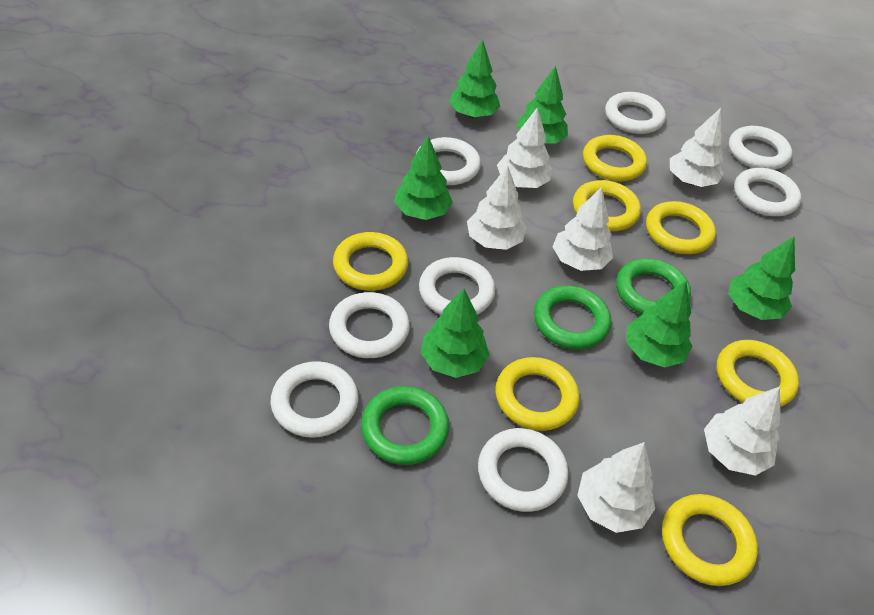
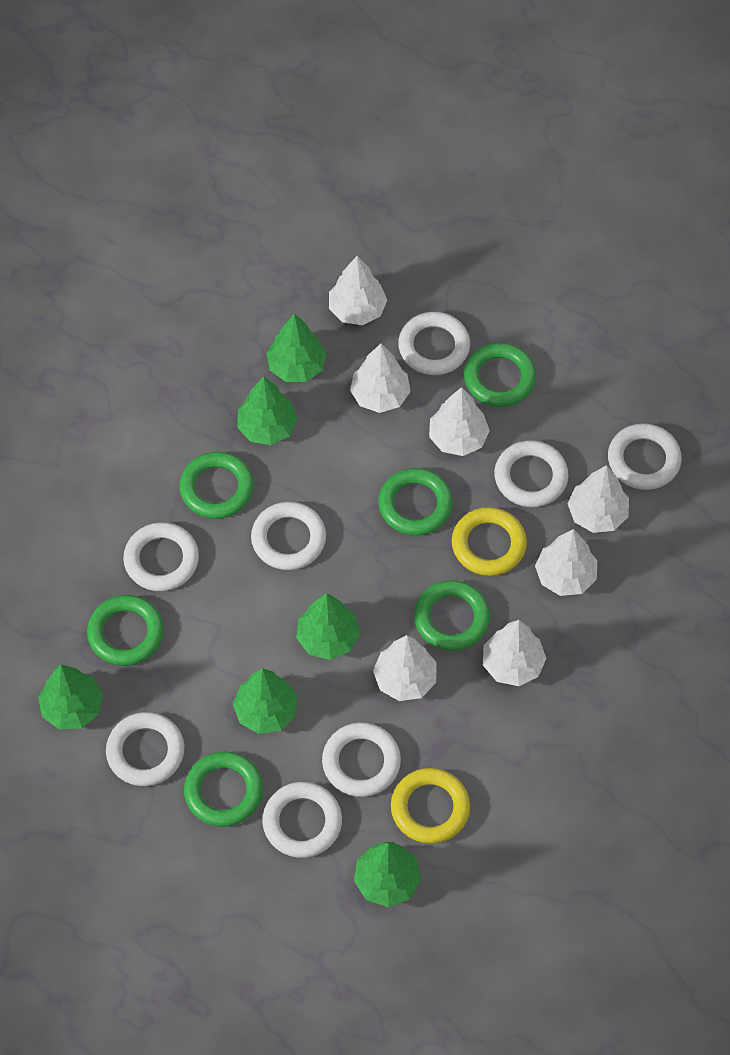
green ring: 3 -> 6
white tree: 6 -> 7
yellow ring: 7 -> 2

